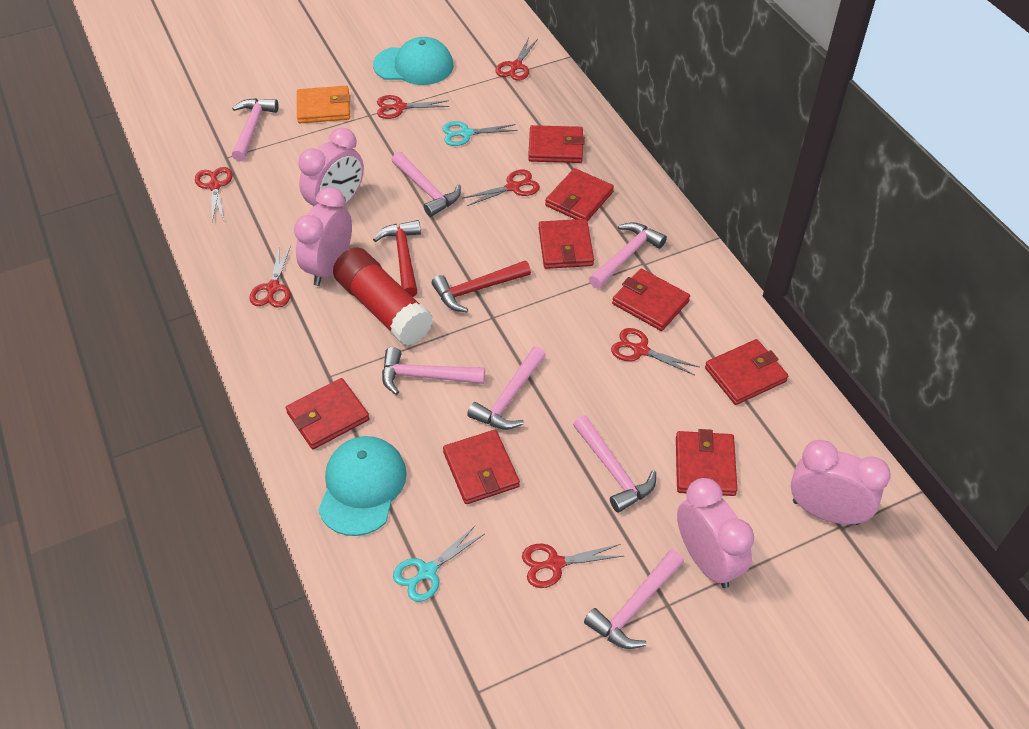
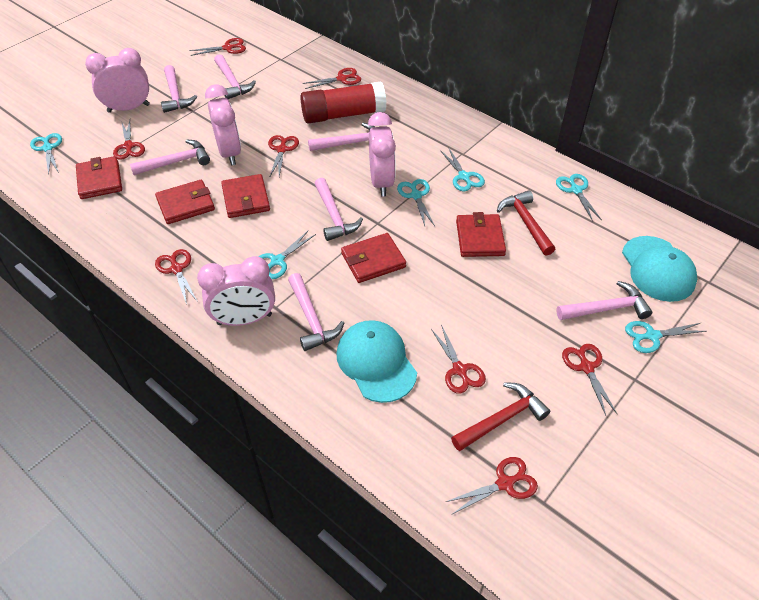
orange wallet: 1 -> 0
red scissors: 7 -> 8
red wallet: 8 -> 5
turquoise scissors: 2 -> 6

